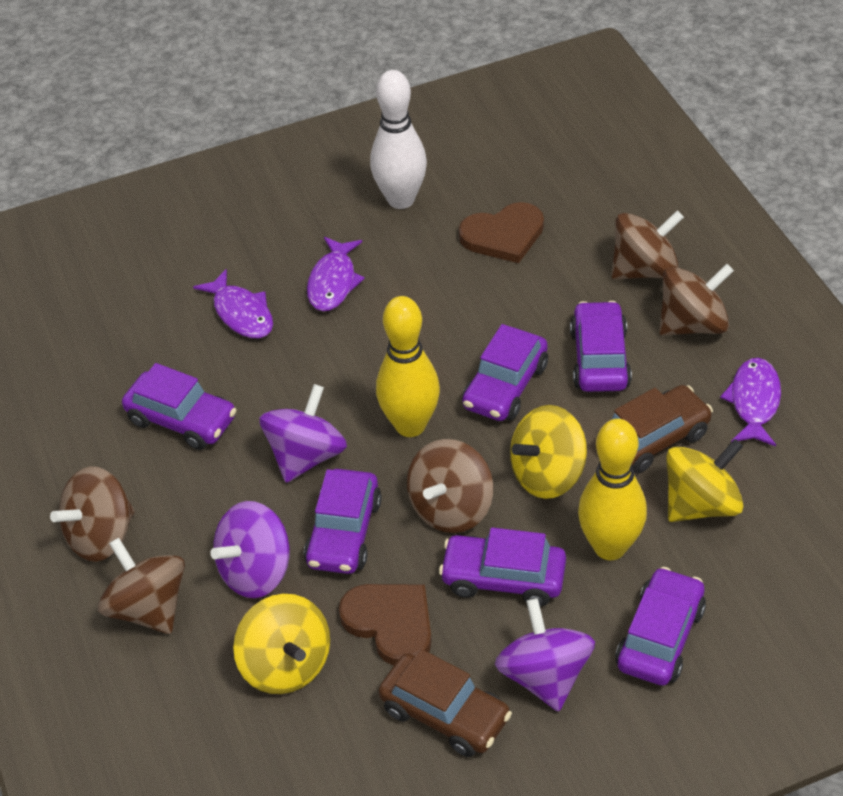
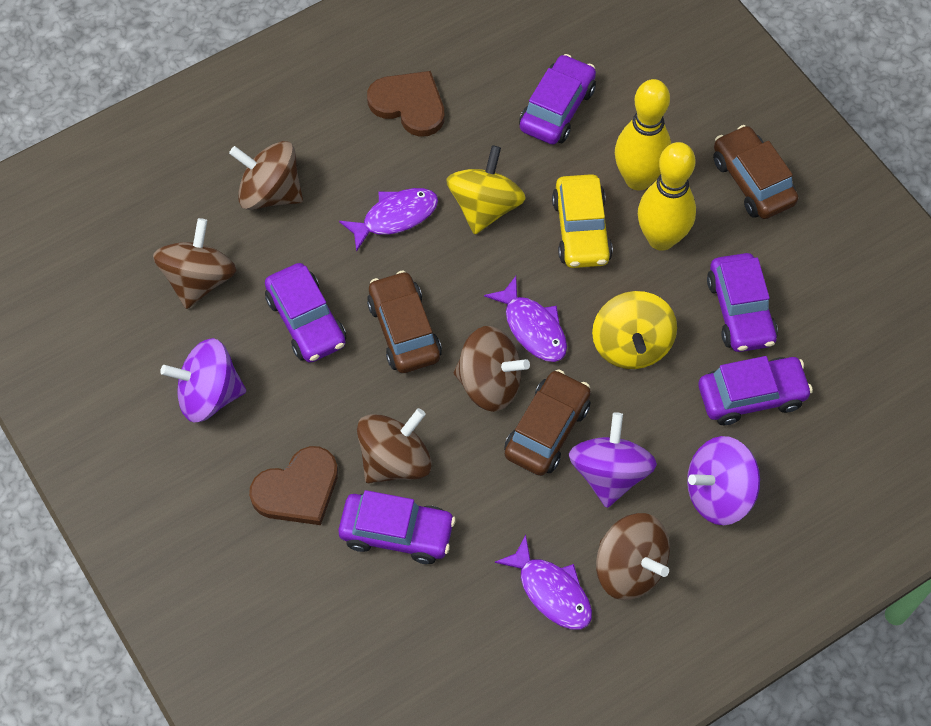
brown car: 2 -> 3
purple car: 6 -> 5
white bowling pin: 1 -> 0
yellow car: 0 -> 1
yellow spinning top: 3 -> 2

